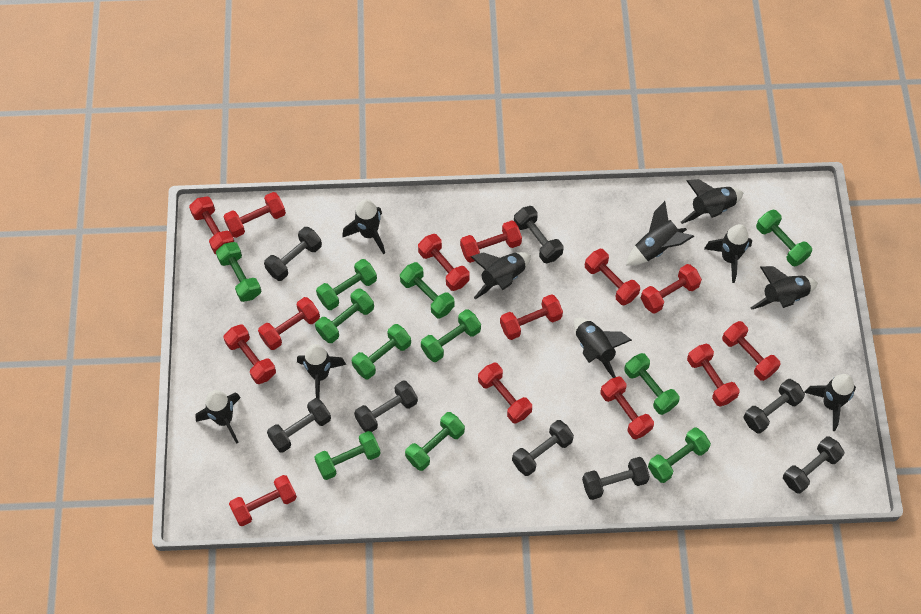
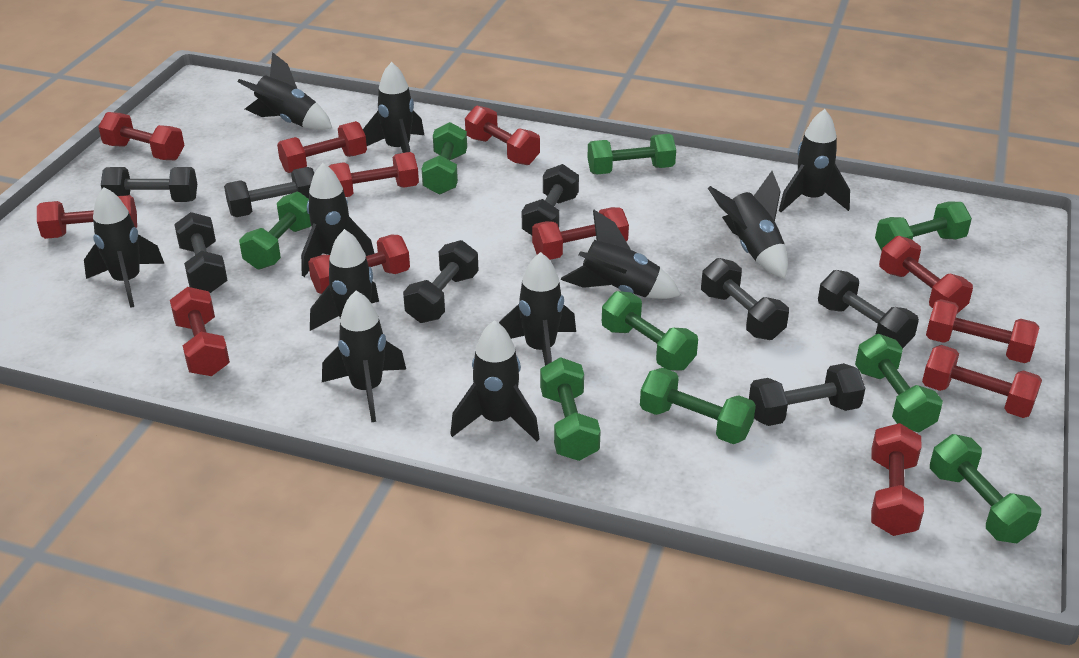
black rocket: 10 -> 11
green dumbbell: 11 -> 9
red dumbbell: 14 -> 12

